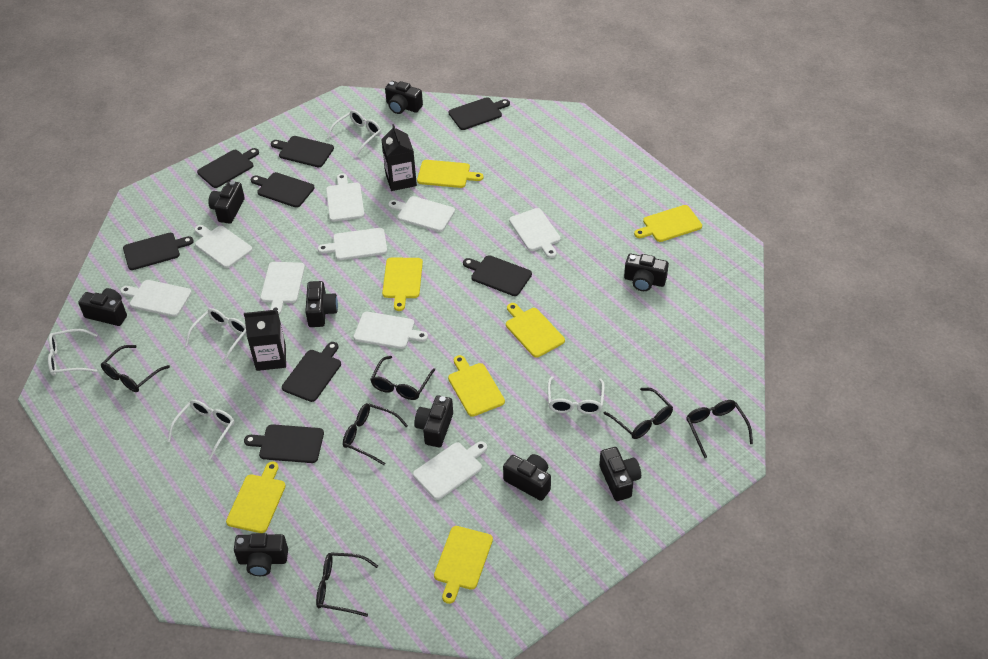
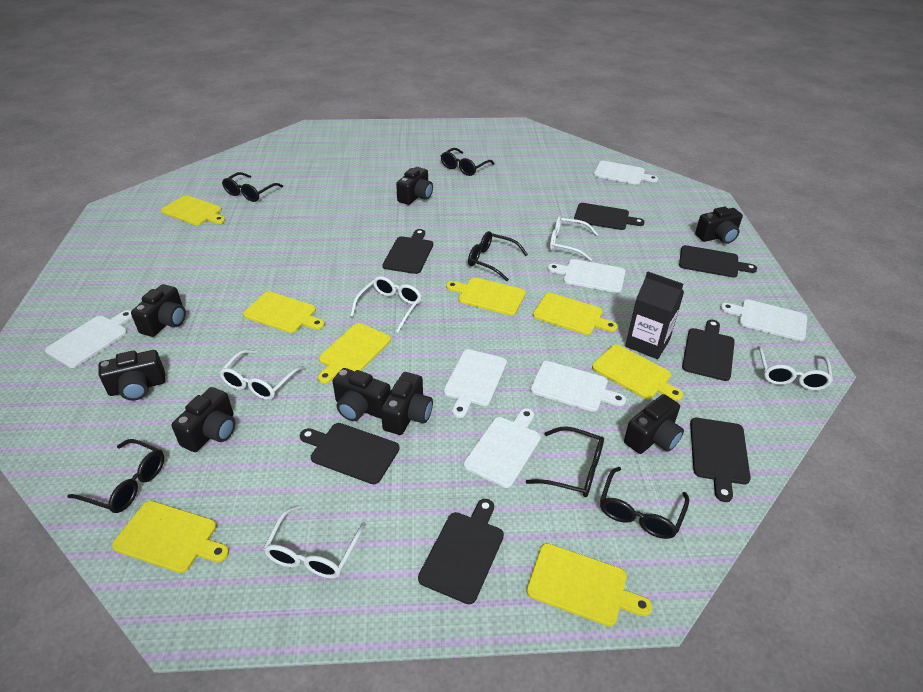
black camera: 9 -> 8
black carton: 2 -> 1
black cutting board: 8 -> 7
white cutting board: 9 -> 7
yellow cutting board: 7 -> 8

